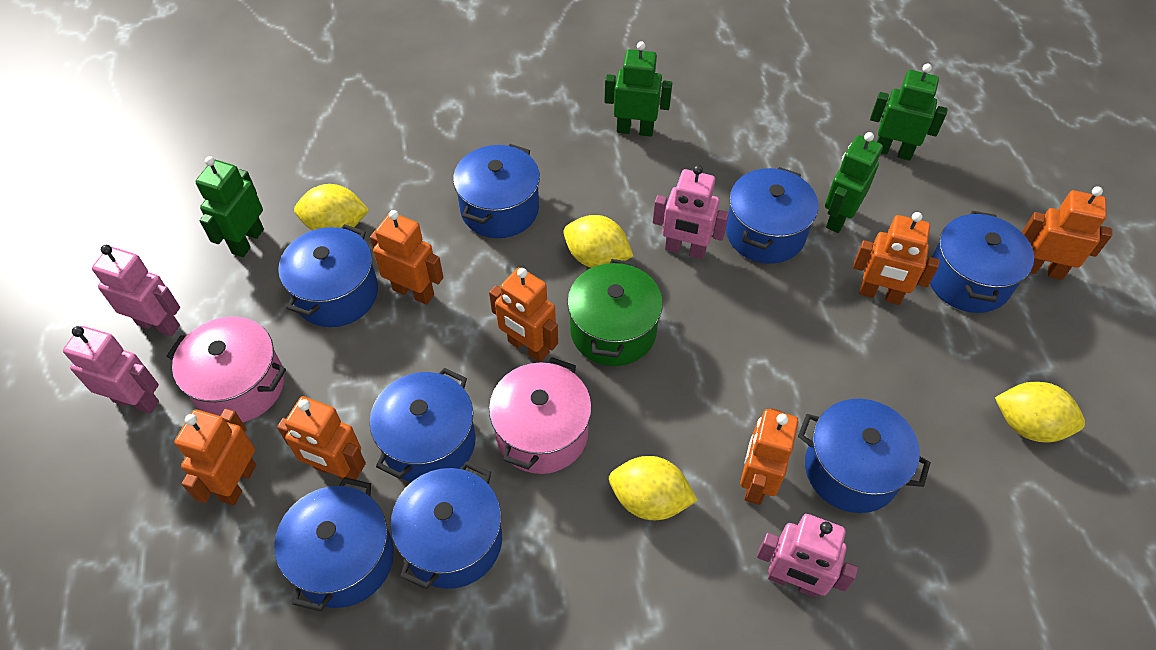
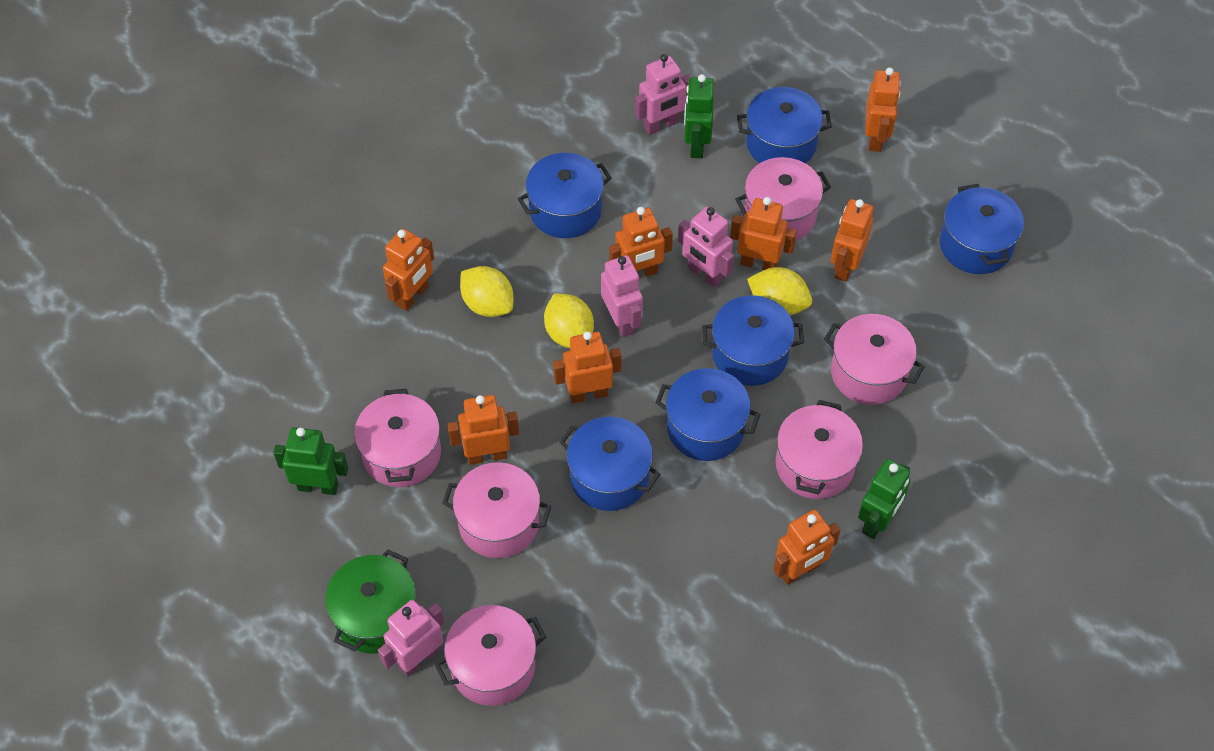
blue pot: 8 -> 6
green robot: 4 -> 3
orange robot: 7 -> 8
pink pot: 2 -> 6
yellow lemon: 4 -> 3

